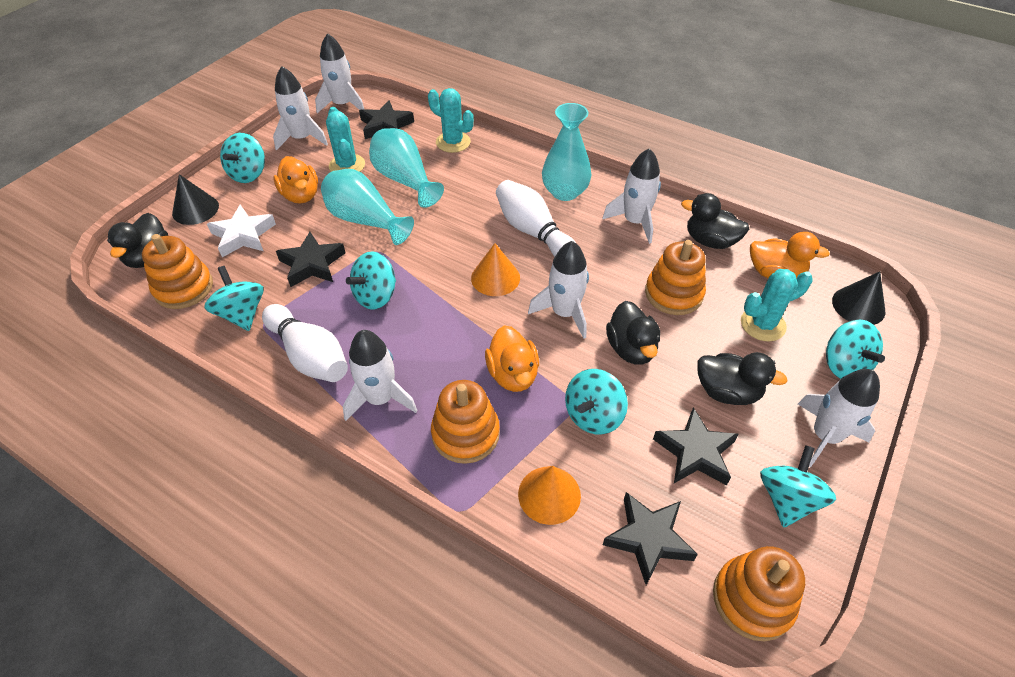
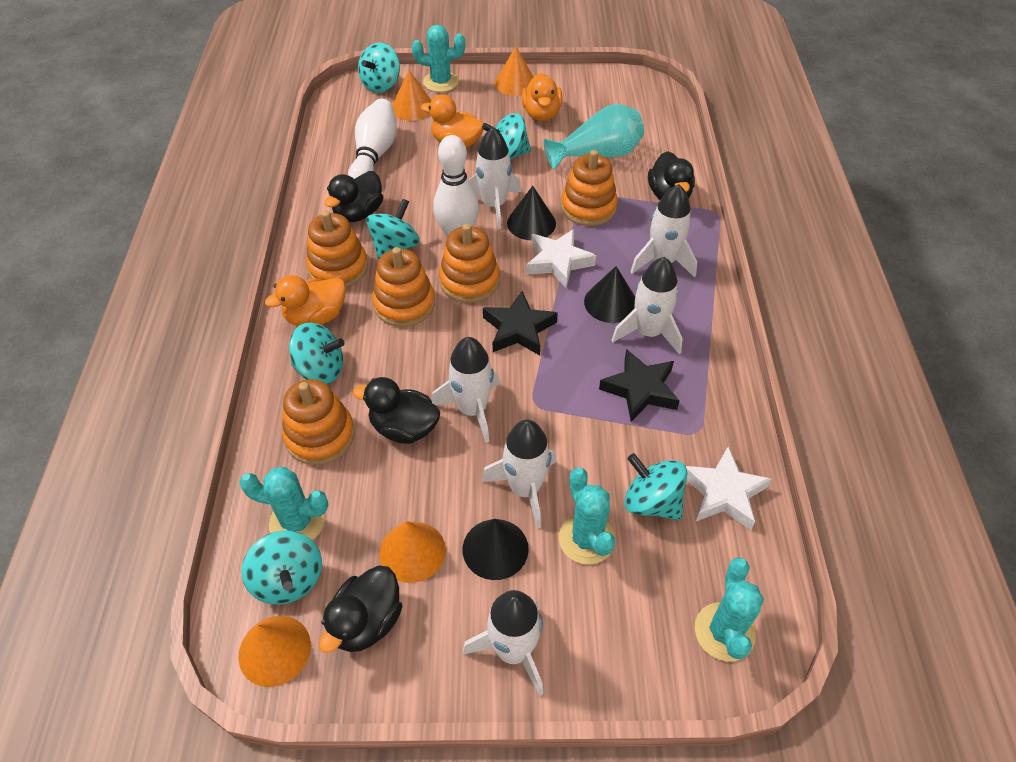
black cone: 2 -> 3
black star: 4 -> 2
orange cone: 2 -> 4
orange stacking toy: 4 -> 5
turquoise cactus: 3 -> 4
turquoise vase: 3 -> 1
white star: 1 -> 2

